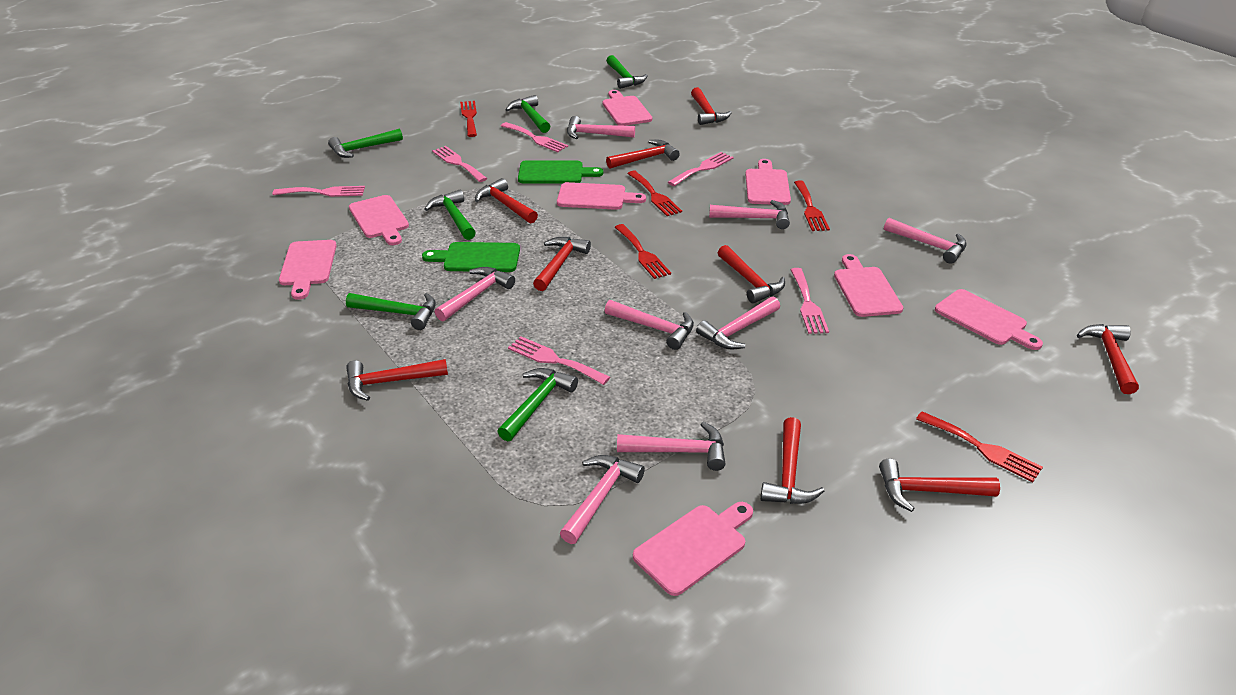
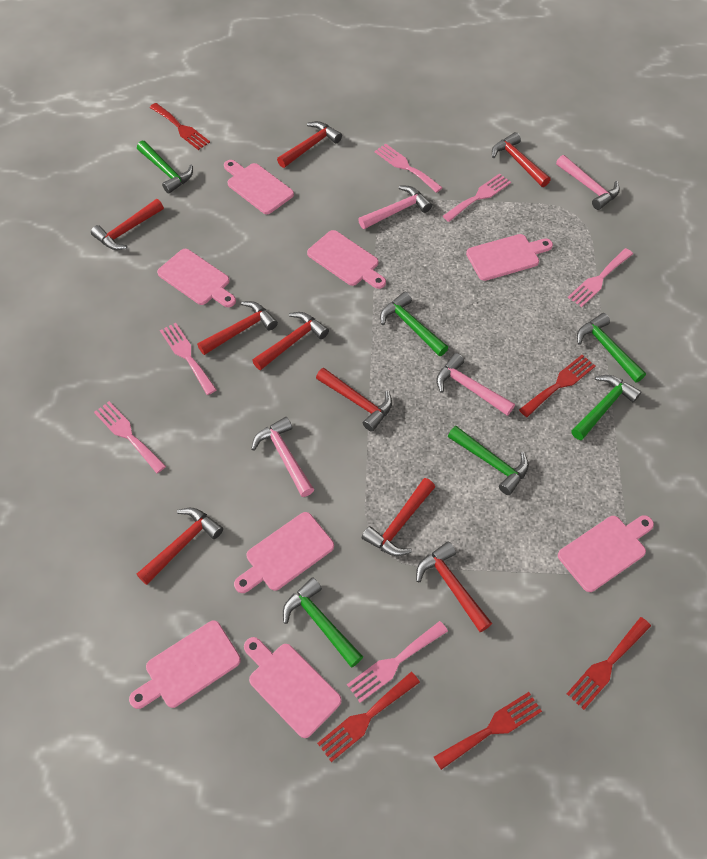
green cutting board: 2 -> 0
pink hammer: 8 -> 4

